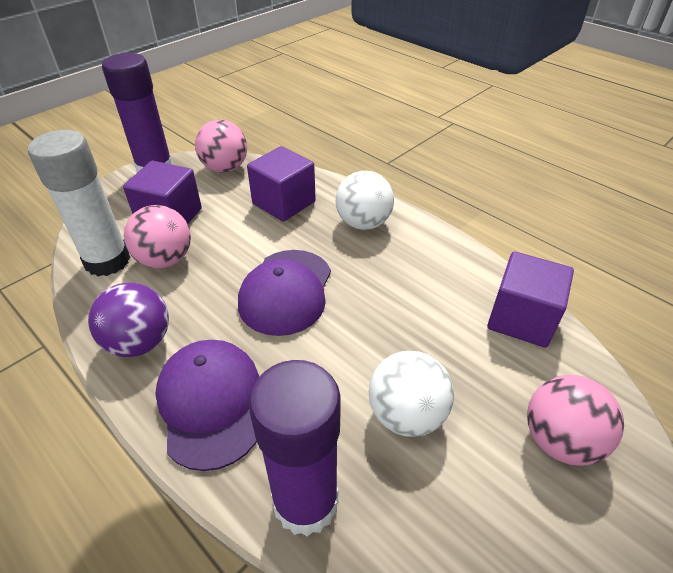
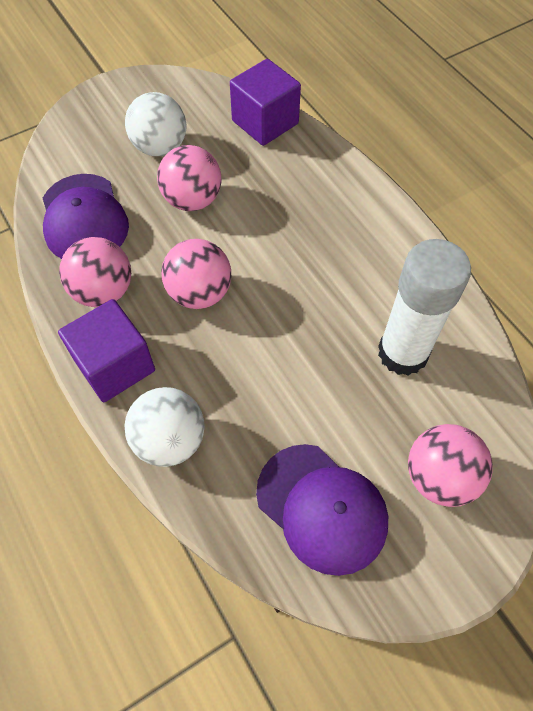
pink ball: 3 -> 4
purple ball: 1 -> 0
purple cube: 3 -> 2
purple glue stick: 2 -> 0

